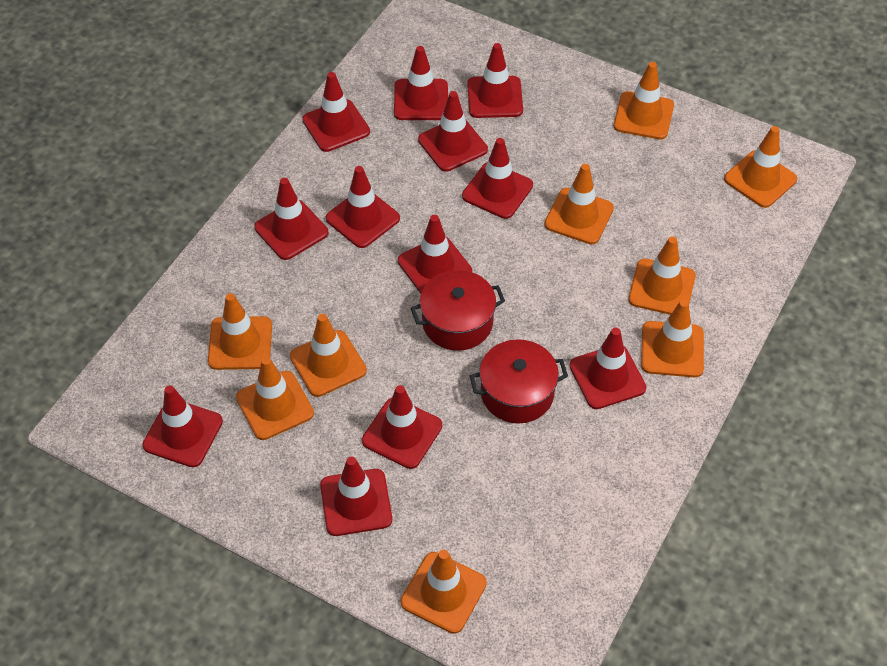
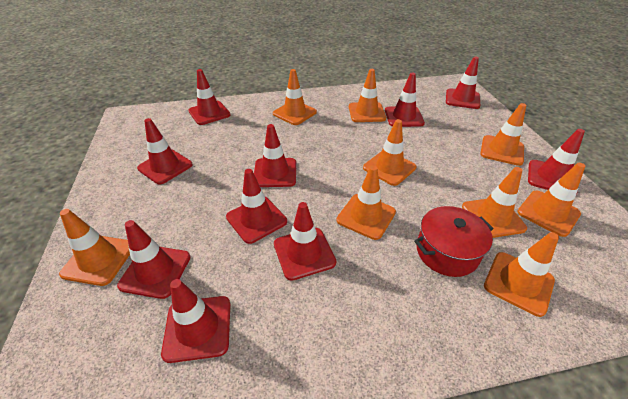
red pot: 2 -> 1
red traffic cone: 12 -> 10

